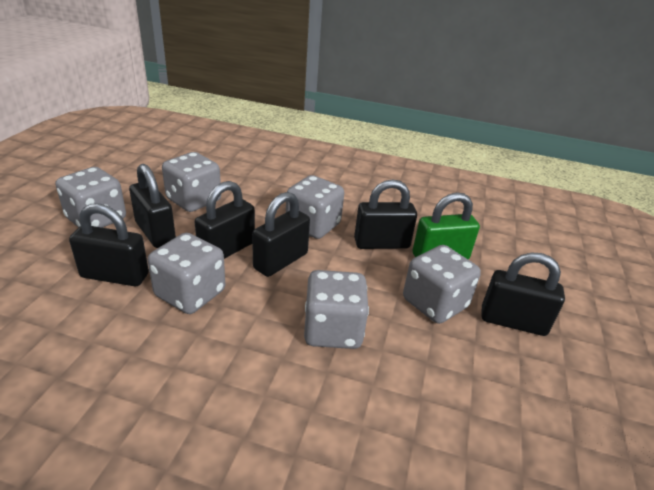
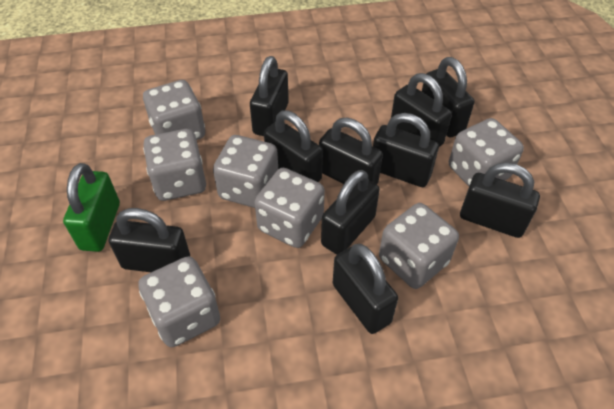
black padlock: 6 -> 10
grey dice: 6 -> 7

